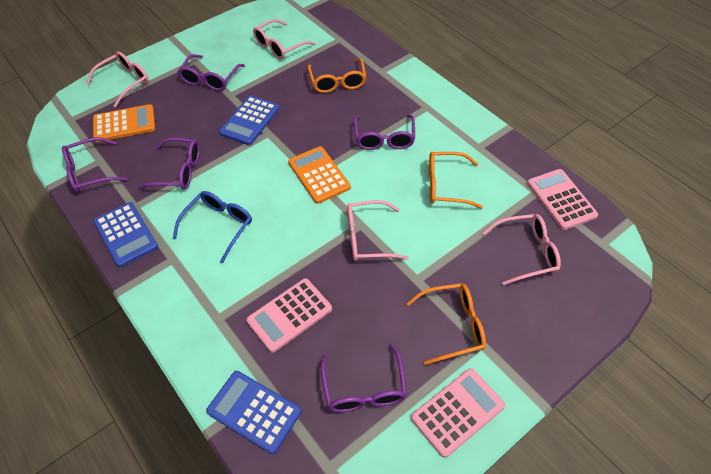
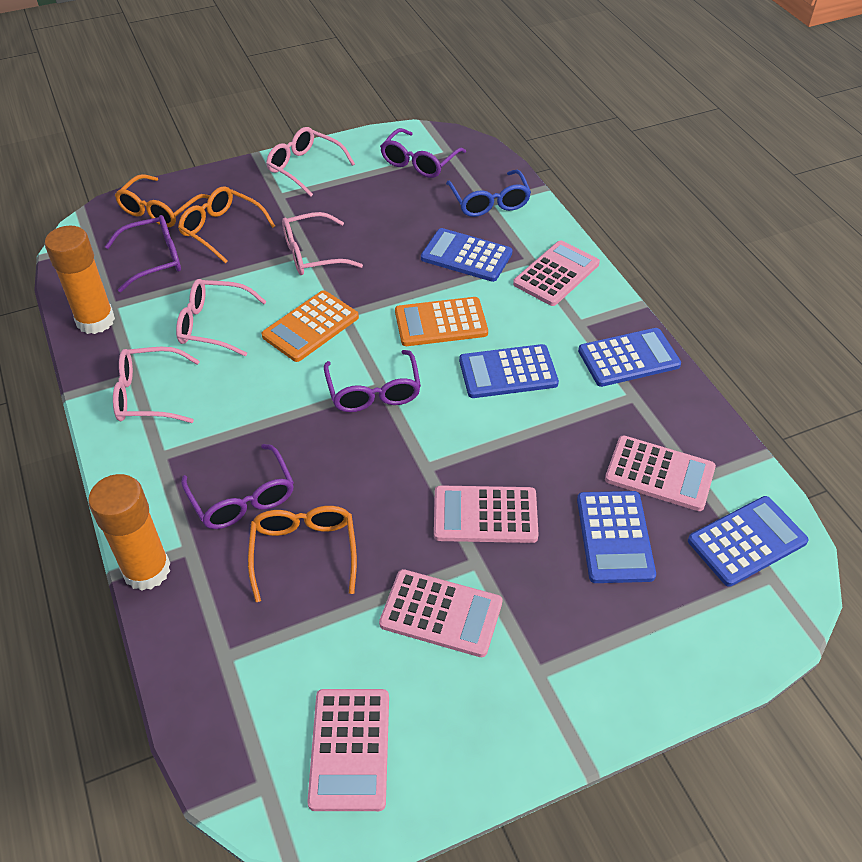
blue calculator: 3 -> 5
orange glue stick: 0 -> 2
pink calculator: 3 -> 5
purple glasses: 5 -> 4

